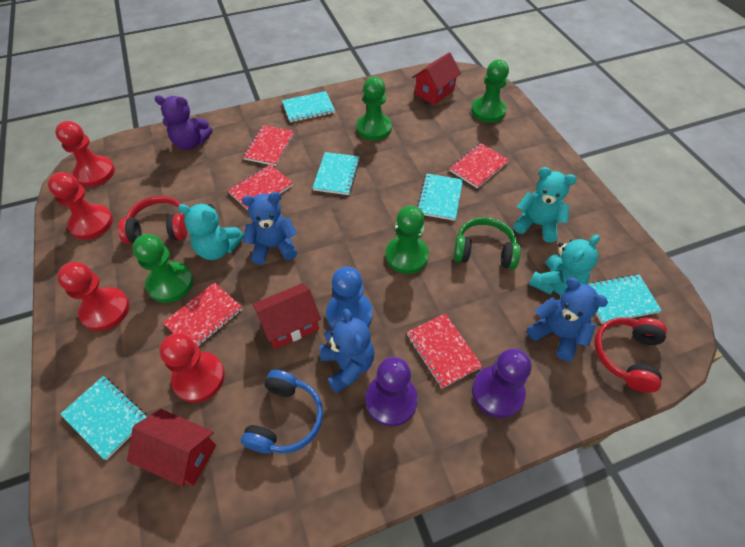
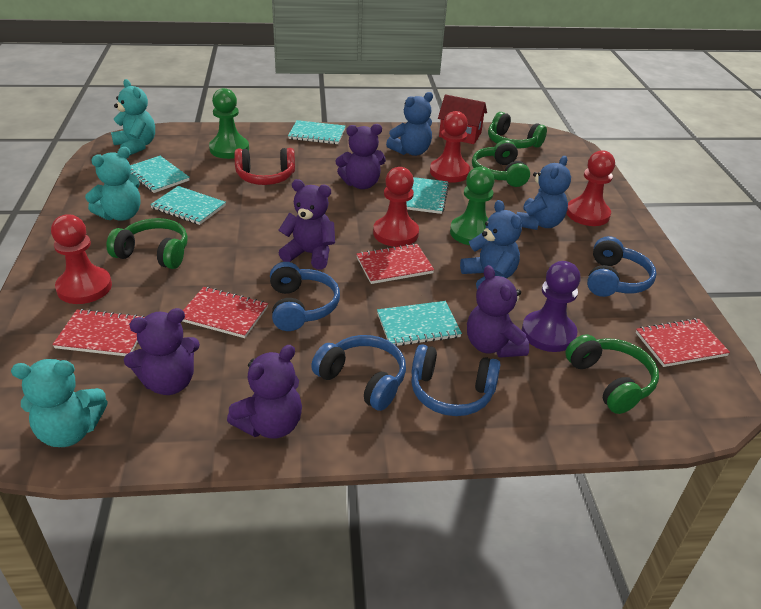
blue headphones: 1 -> 4
blue pawn: 1 -> 0
green headphones: 1 -> 4
green pawn: 4 -> 2
purple pawn: 2 -> 1
purple teddy bear: 1 -> 5
red headphones: 2 -> 1
red house: 3 -> 1
red notebook: 5 -> 4

